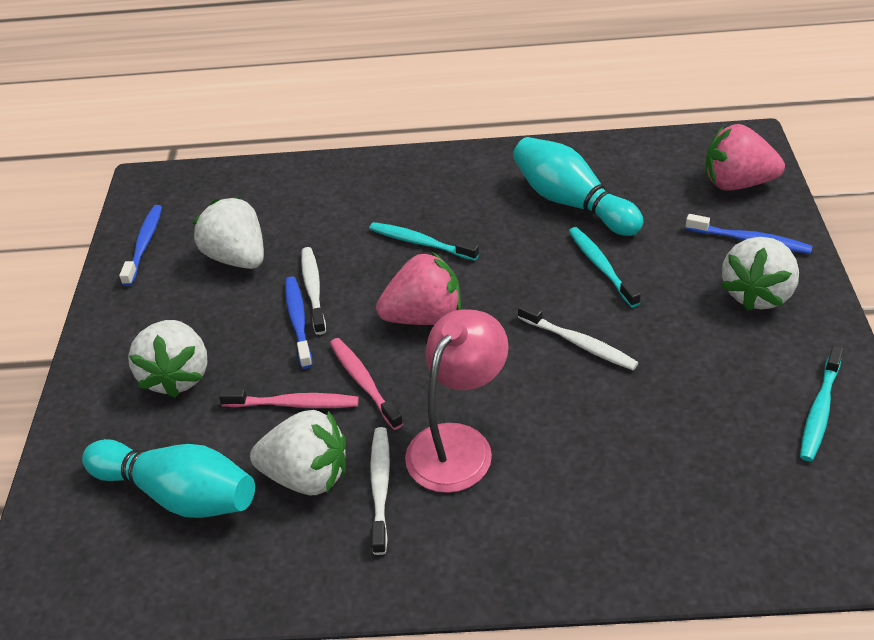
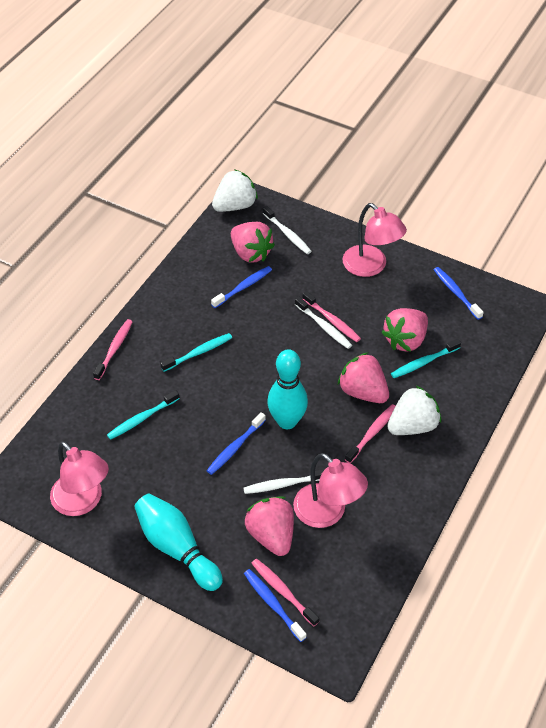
blue toothbrush: 3 -> 4
pink lamp: 1 -> 3
pink strawberry: 2 -> 4
pink toothbrush: 2 -> 4
white strawberry: 4 -> 2

